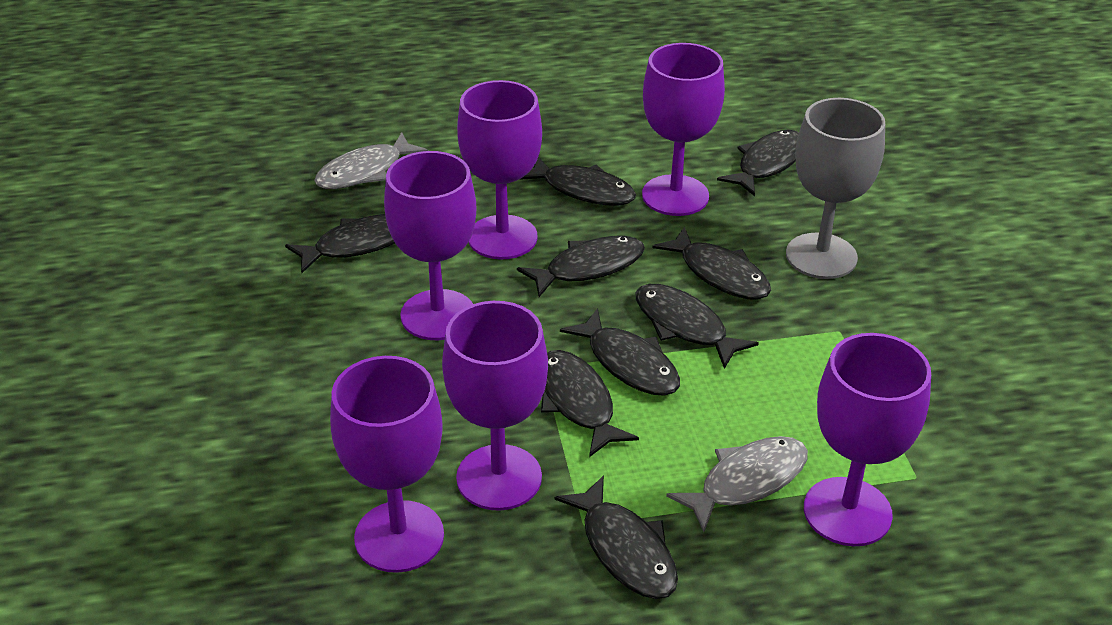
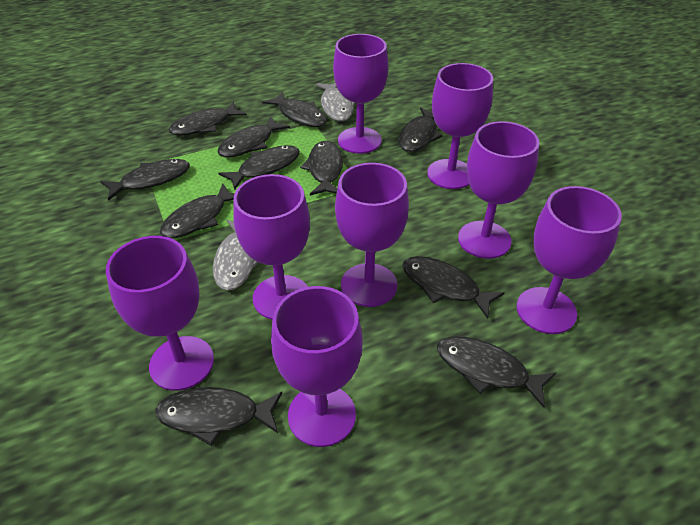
black fish: 9 -> 11
grey goblet: 1 -> 0
purple goblet: 6 -> 8

